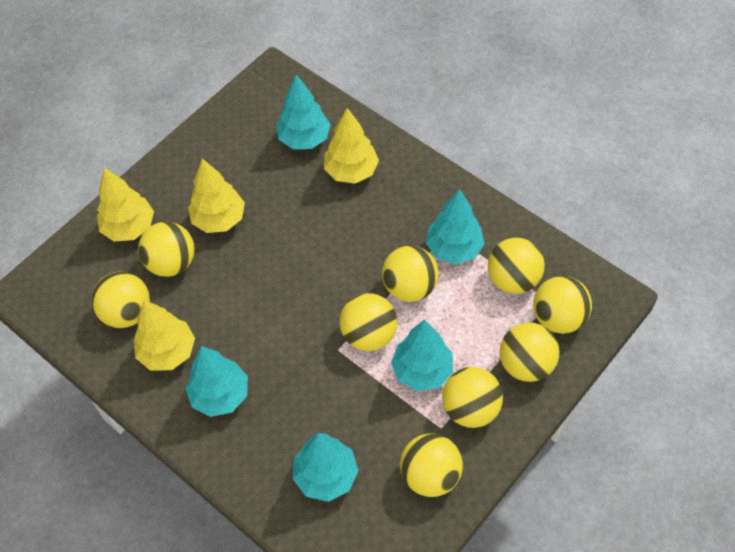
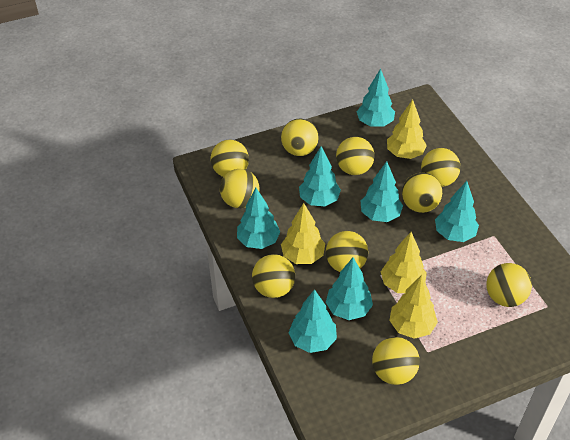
turquoise tree: 5 -> 7
yellow ball: 9 -> 10

